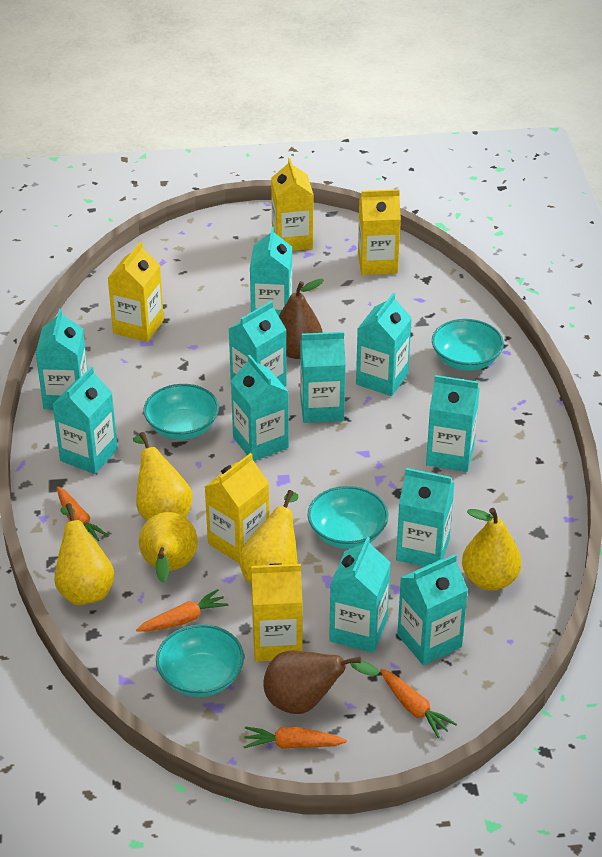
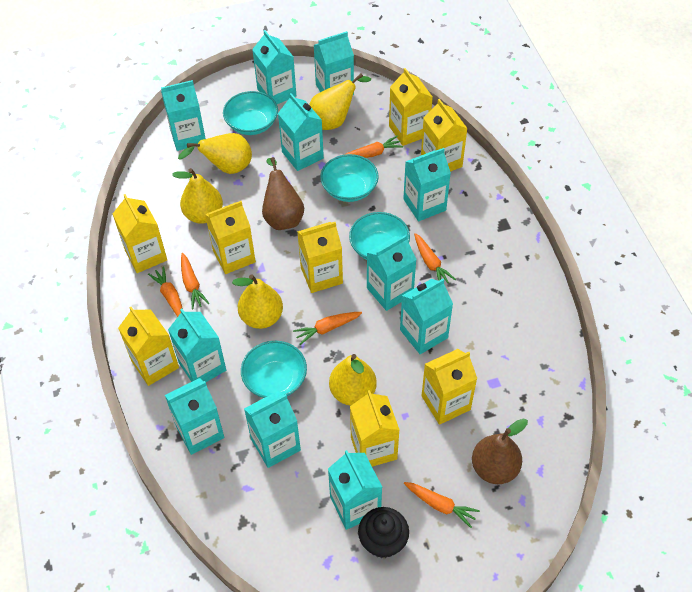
black cupcake: 0 -> 1
orange carrot: 4 -> 6
yellow carton: 5 -> 8

